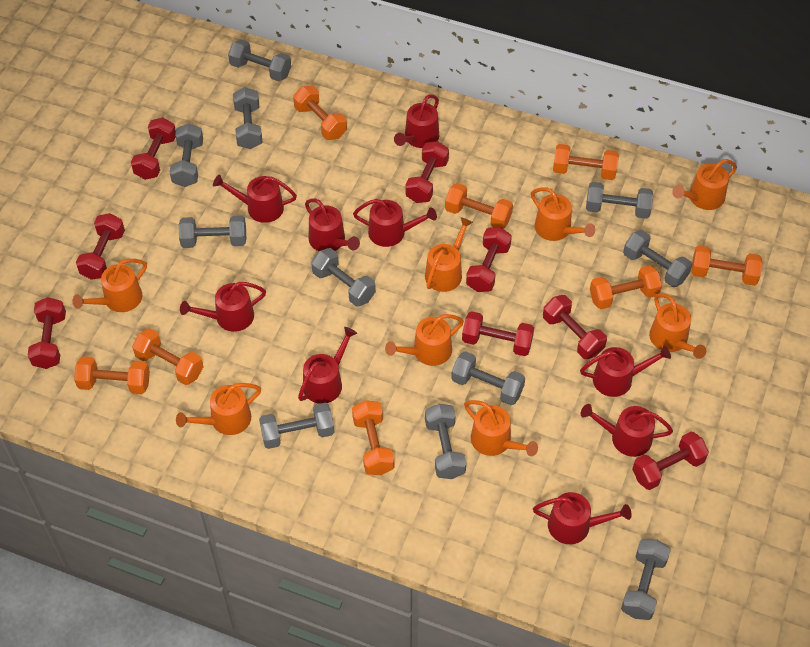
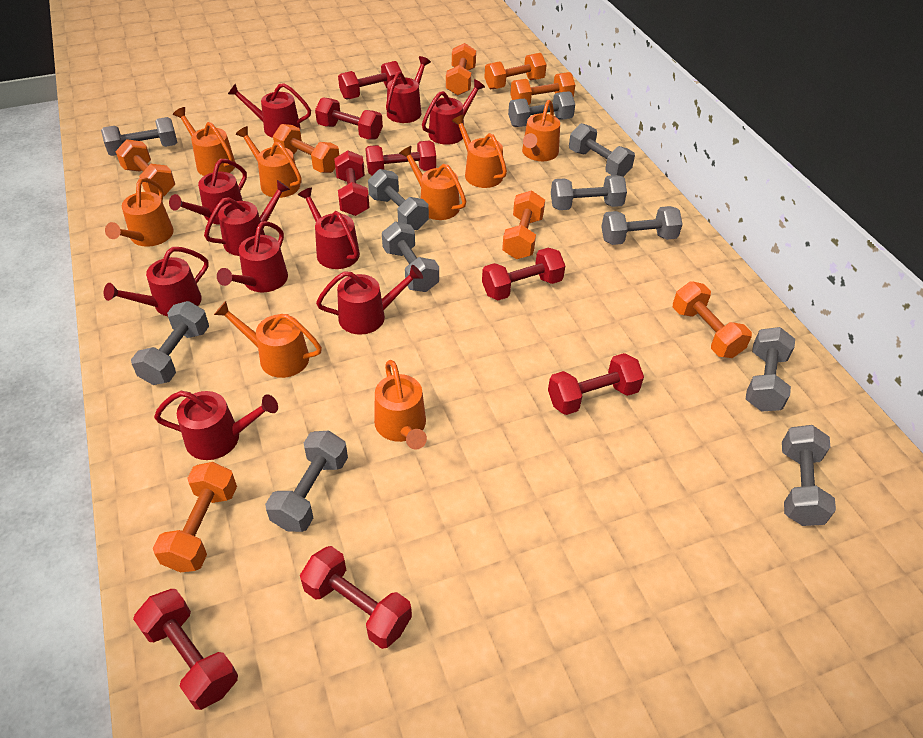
red watering can: 9 -> 10

